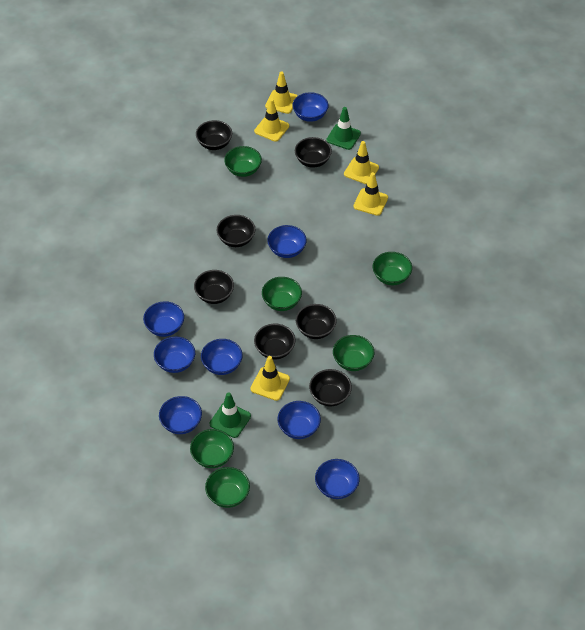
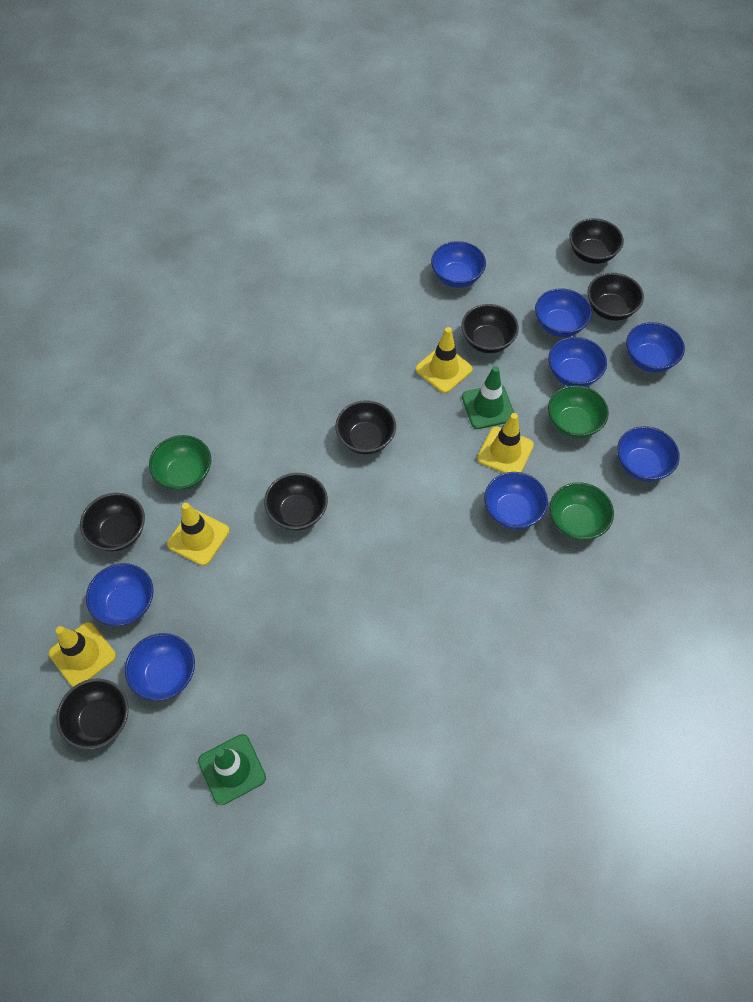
green bowl: 6 -> 3
yellow traffic cone: 5 -> 4

